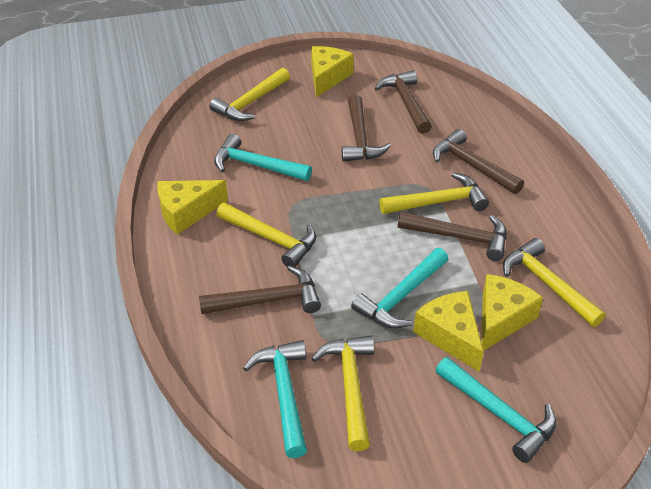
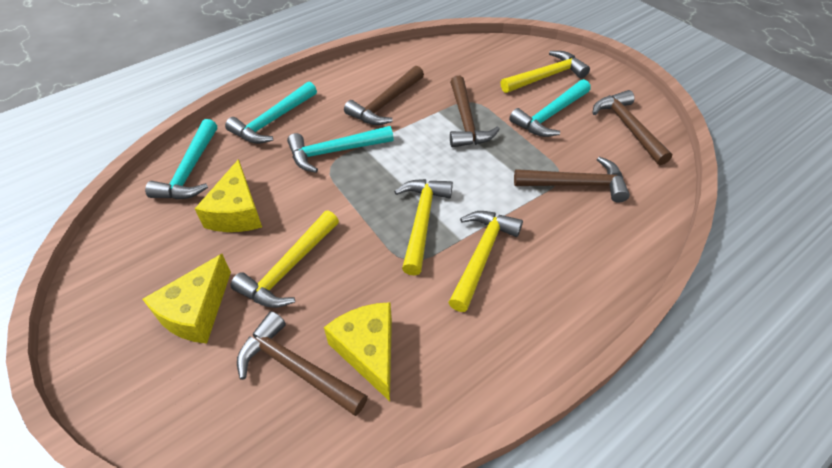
yellow cheese: 4 -> 3
yellow hammer: 5 -> 4

